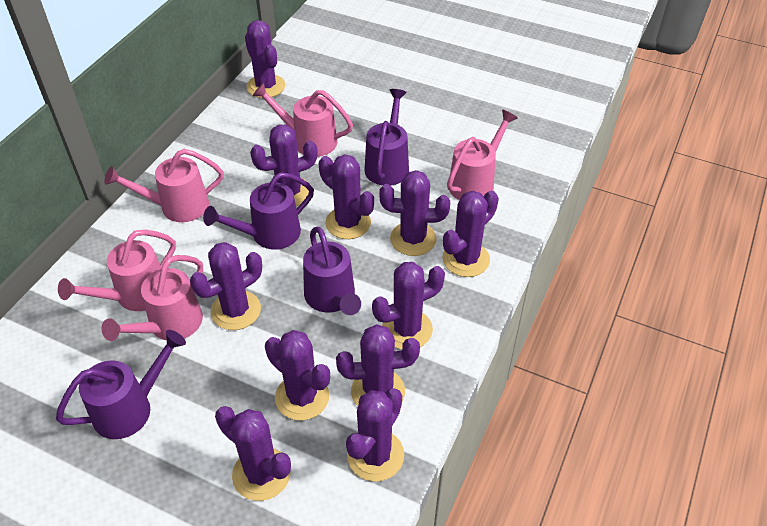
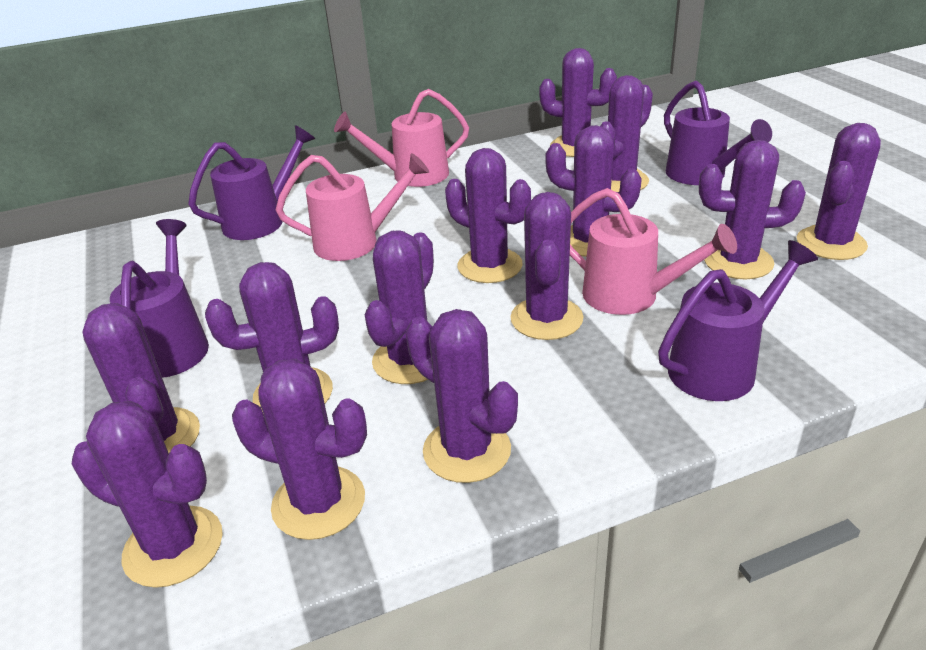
pink watering can: 5 -> 3
purple cactus: 11 -> 13

